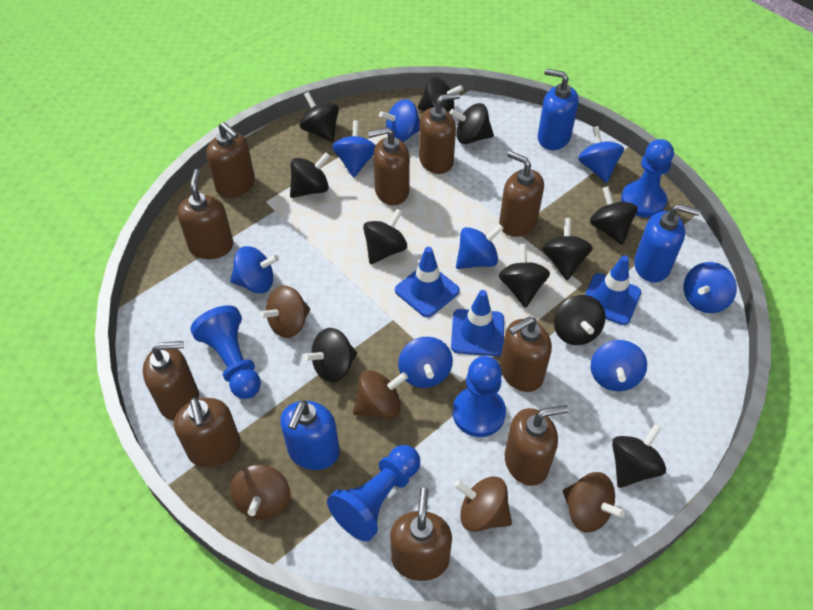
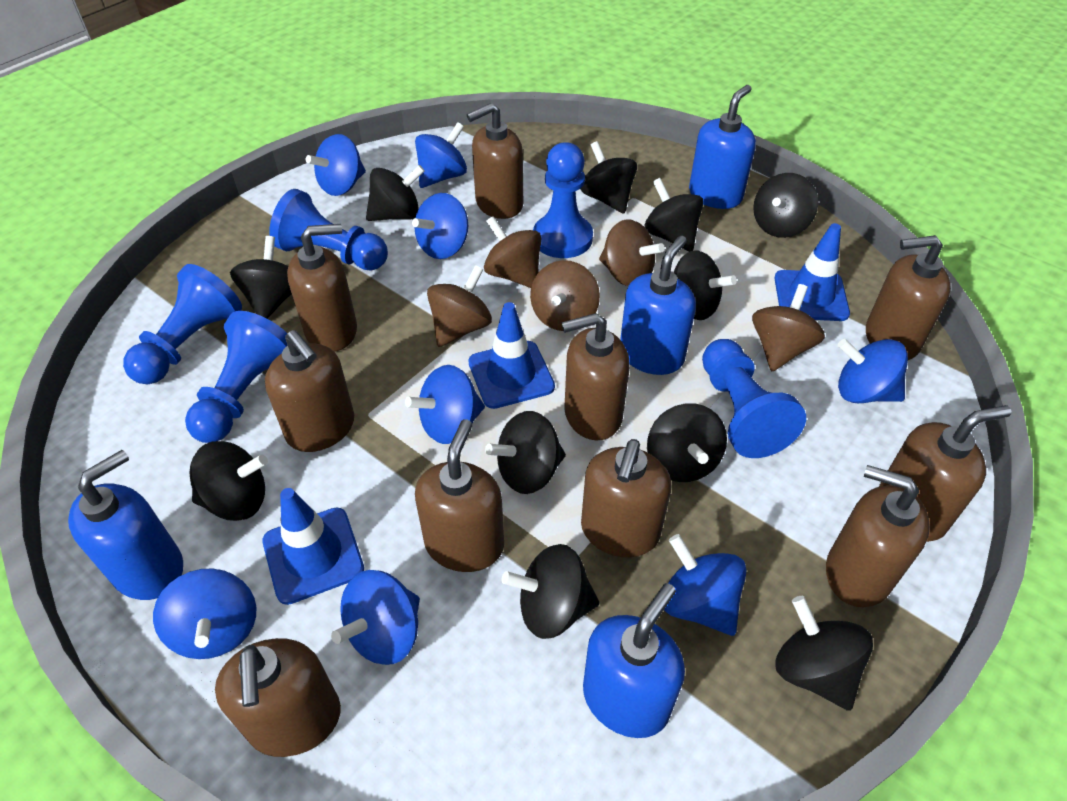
blue pawn: 4 -> 5
blue soap dispenser: 3 -> 4

